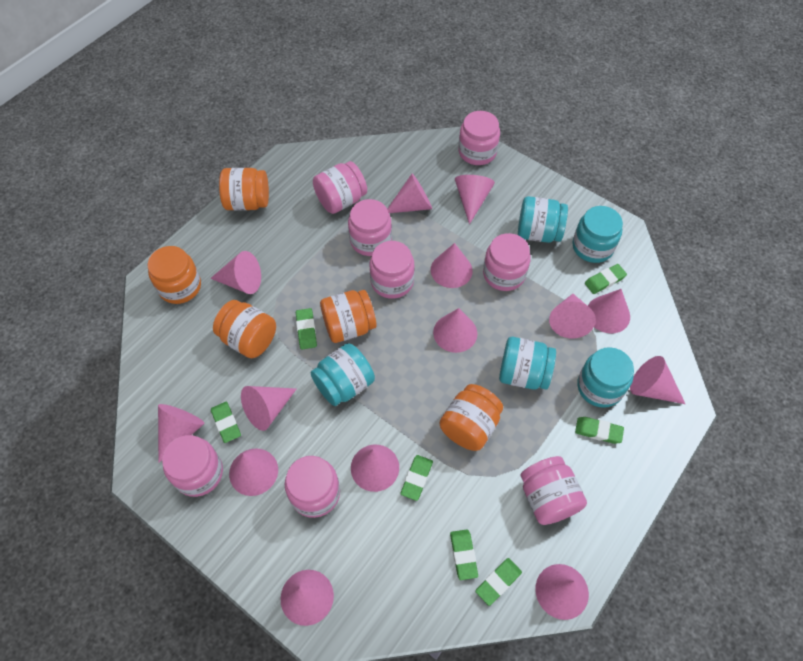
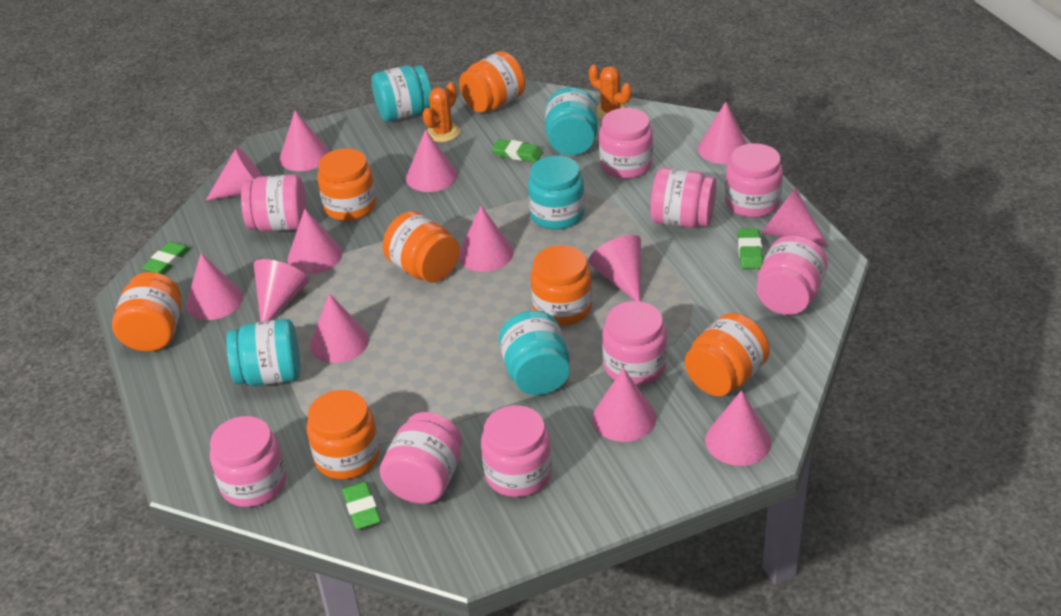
green eraser: 7 -> 4
orange cactus: 0 -> 2
orange jar: 5 -> 7
pink cone: 14 -> 13
pink jar: 8 -> 9

